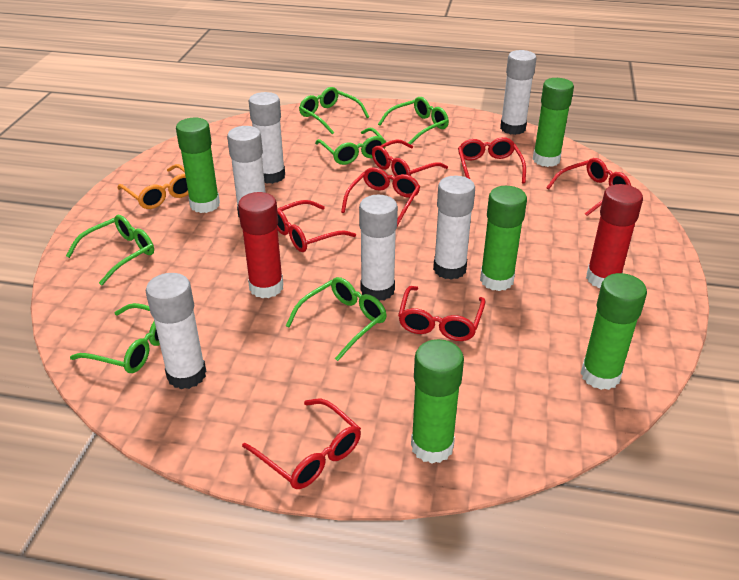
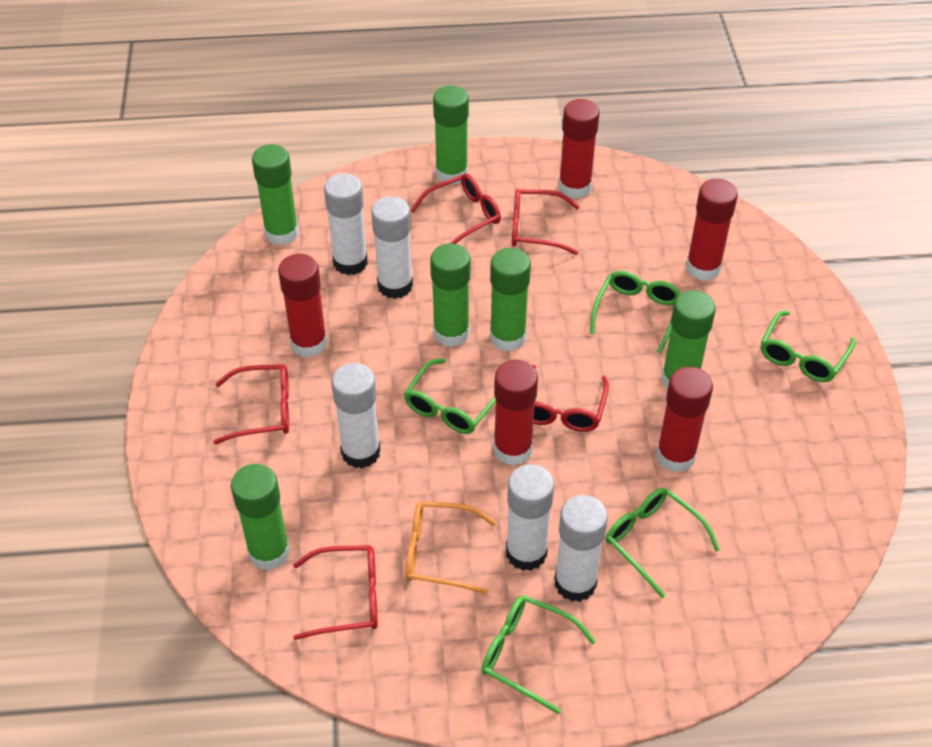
green glasses: 6 -> 5
green glue stick: 5 -> 6
red glasses: 7 -> 5
red glue stick: 2 -> 5
white glue stick: 6 -> 5

